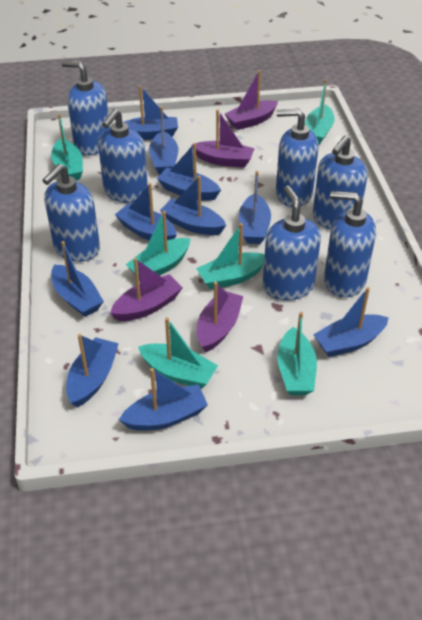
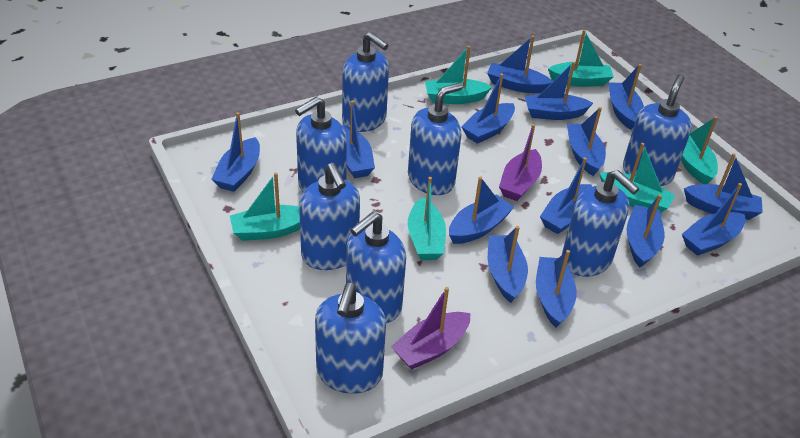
blue boat: 10 -> 14
blue soap dispenser: 7 -> 8
purple boat: 4 -> 2

